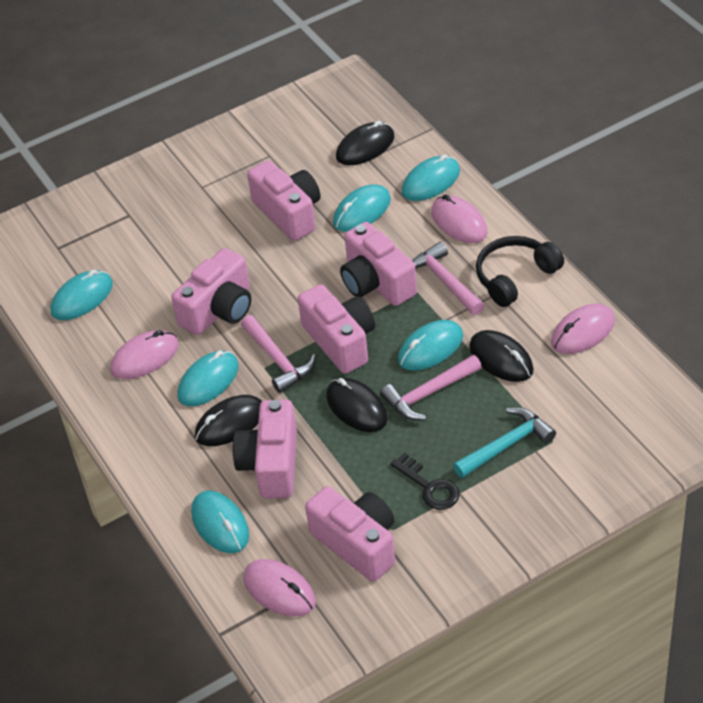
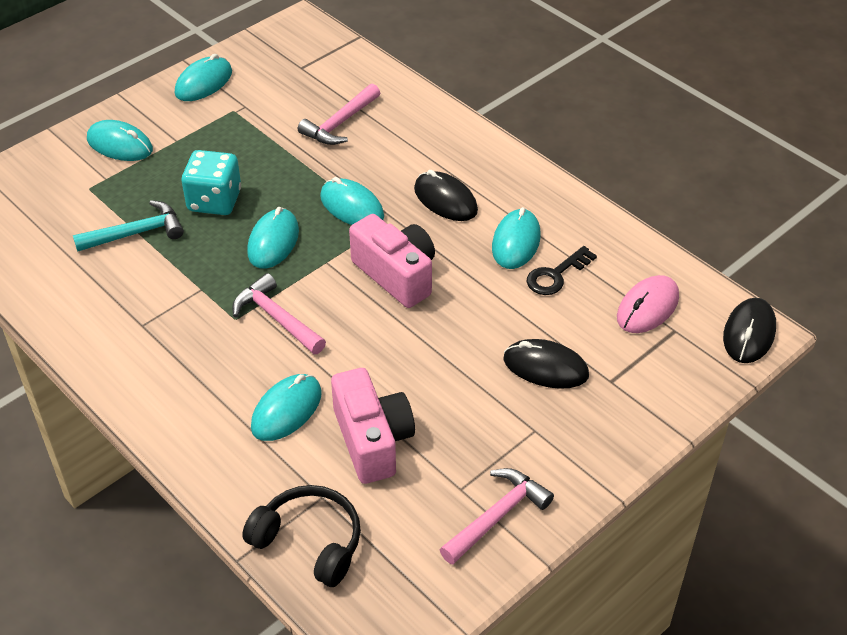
black mouse: 4 -> 3
pink camera: 6 -> 2
pink mouse: 4 -> 1
turquoise dice: 0 -> 1

